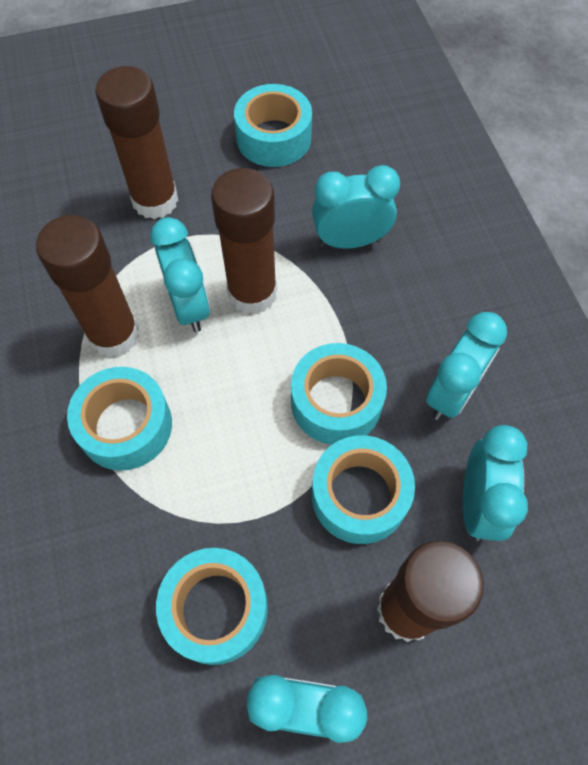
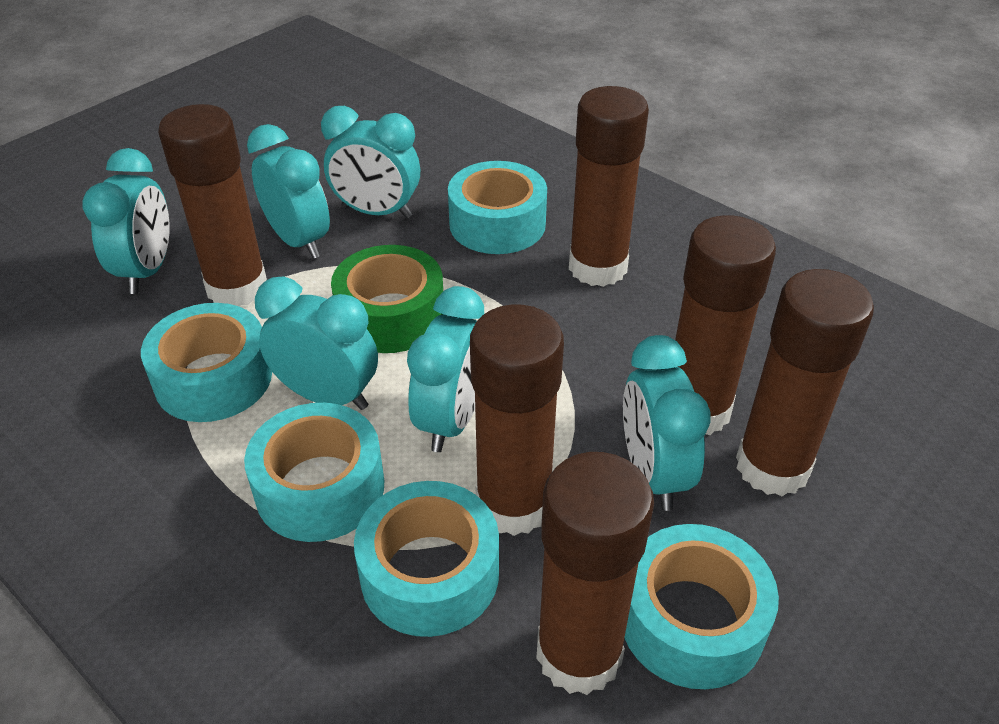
brown glue stick: 4 -> 6
green tape: 0 -> 1
turquoise clock: 5 -> 6

